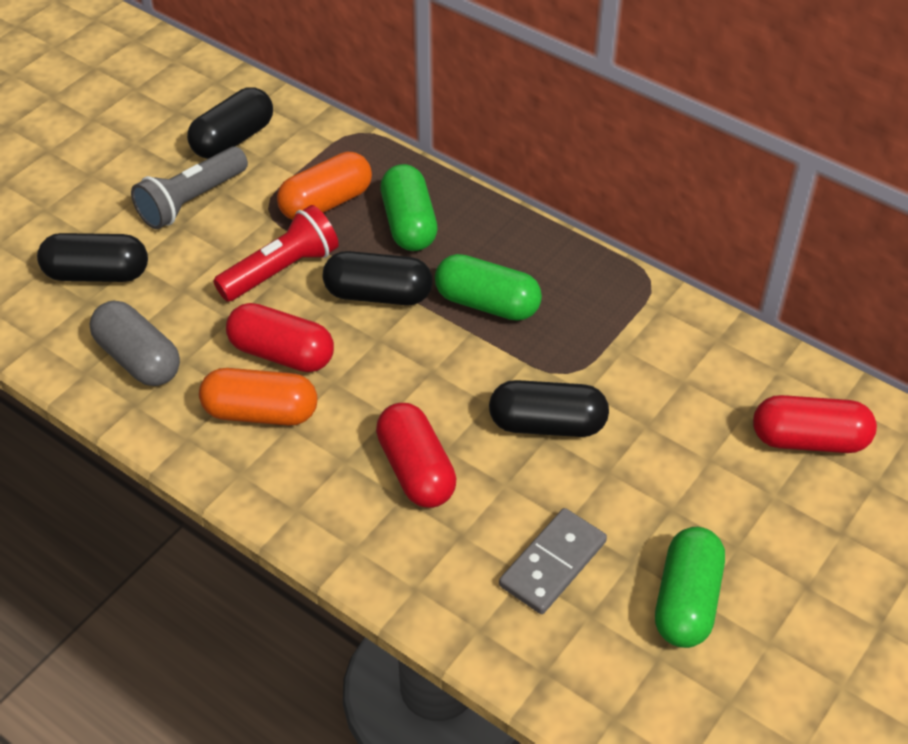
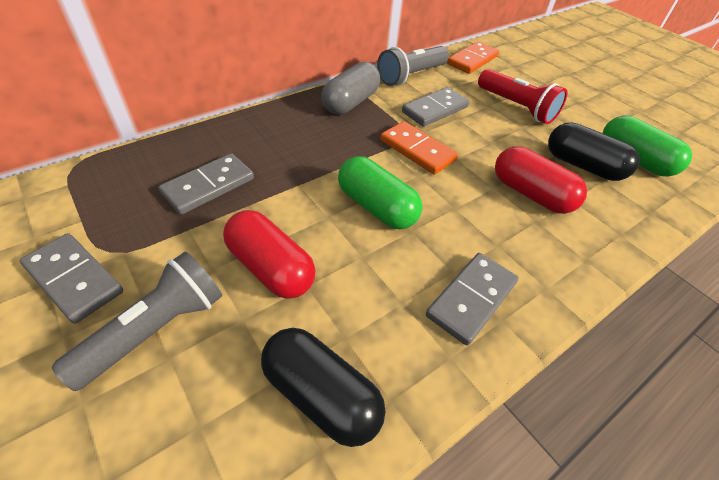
black capsule: 4 -> 2
green capsule: 3 -> 2
grey domino: 1 -> 4
grey flashlight: 1 -> 2
orange capsule: 2 -> 0
orange domino: 0 -> 2
red capsule: 3 -> 2

